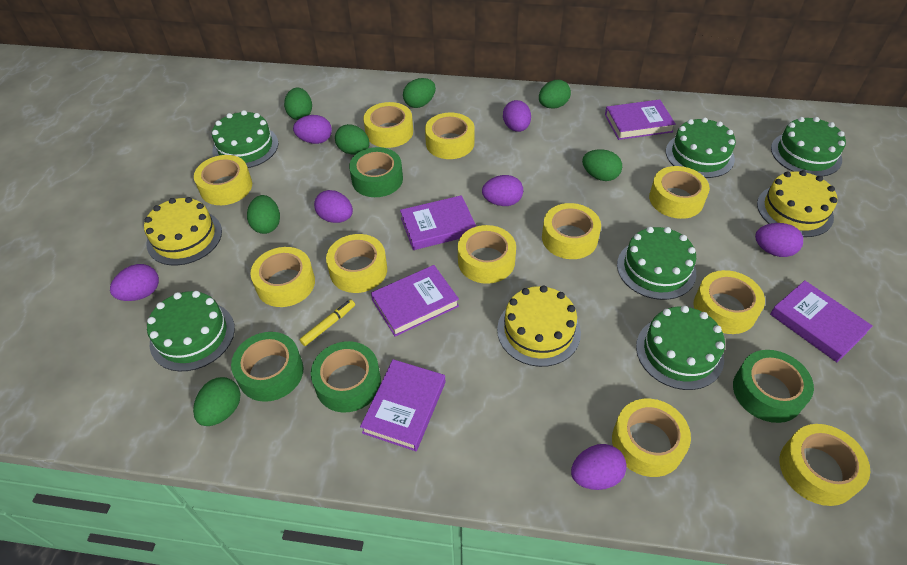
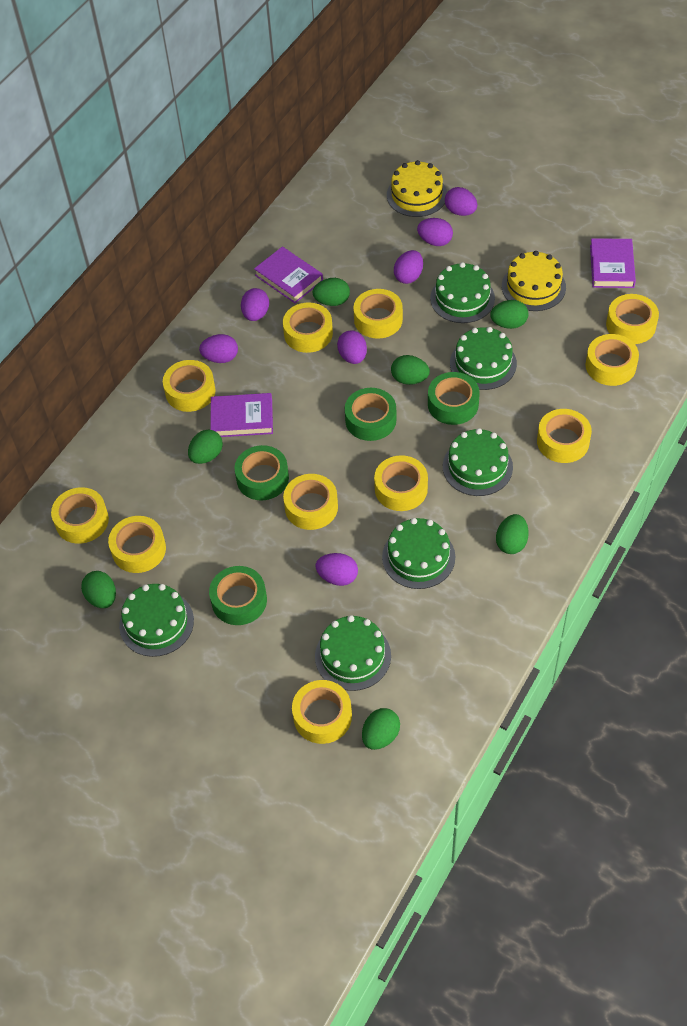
purple book: 5 -> 3
yellow cake: 3 -> 2
yellow marker: 1 -> 0

